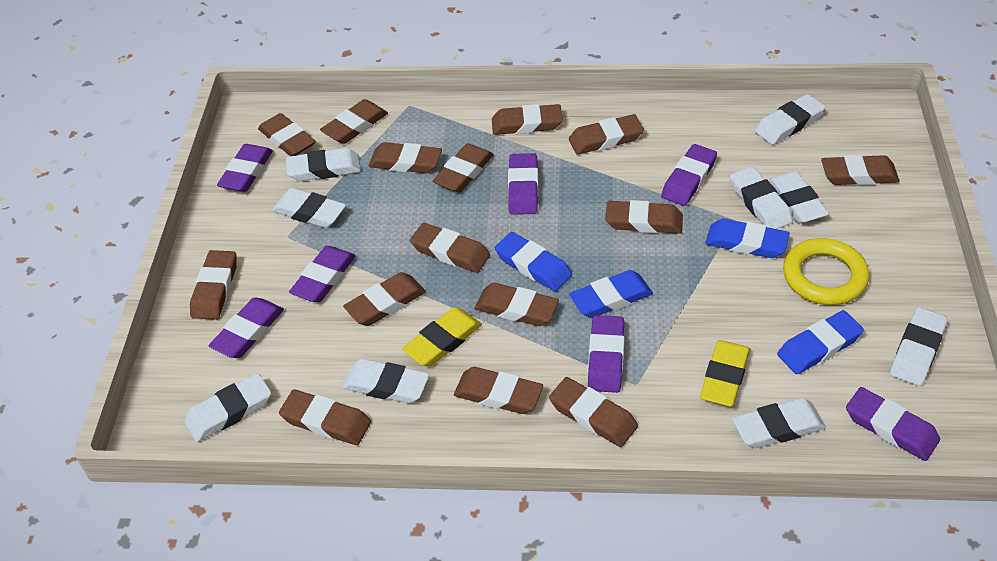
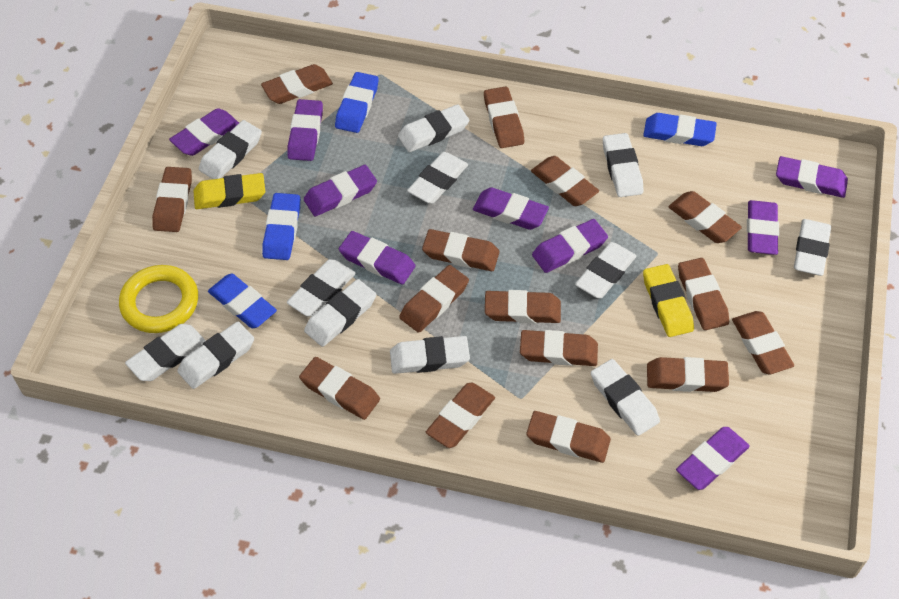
purple eraser: 7 -> 9
white eraser: 9 -> 12

